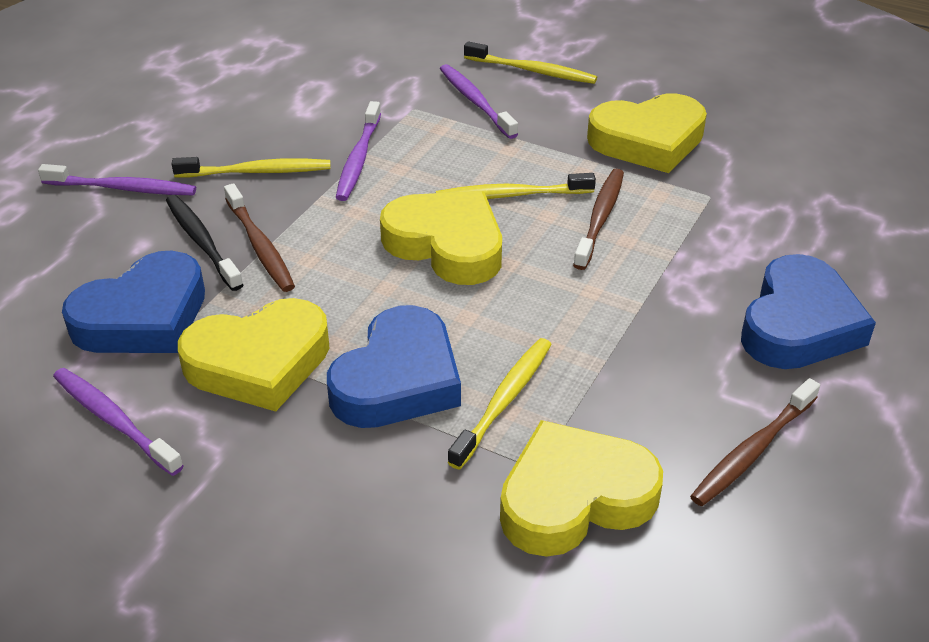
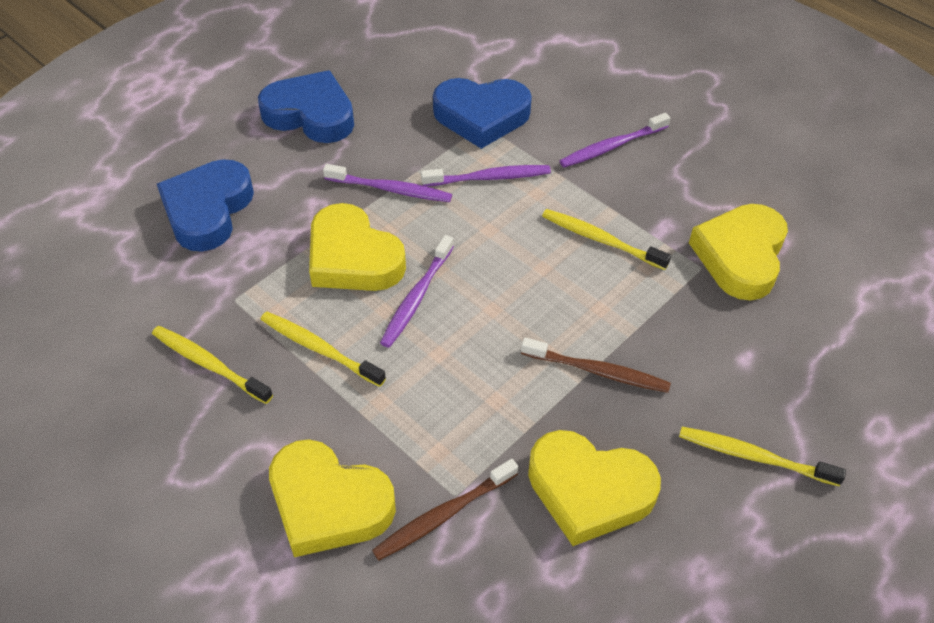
black toothbrush: 1 -> 0
brown toothbrush: 3 -> 2

